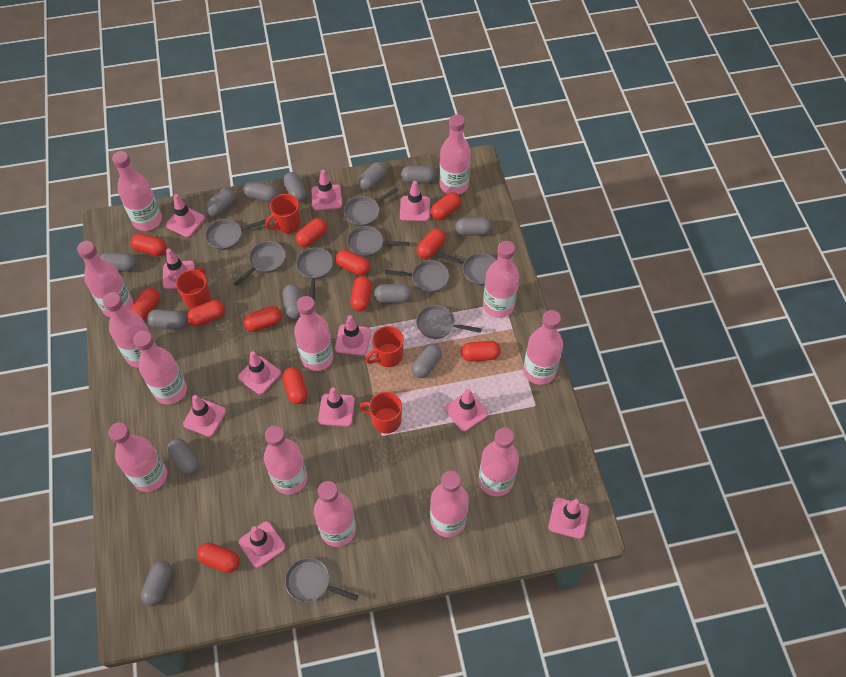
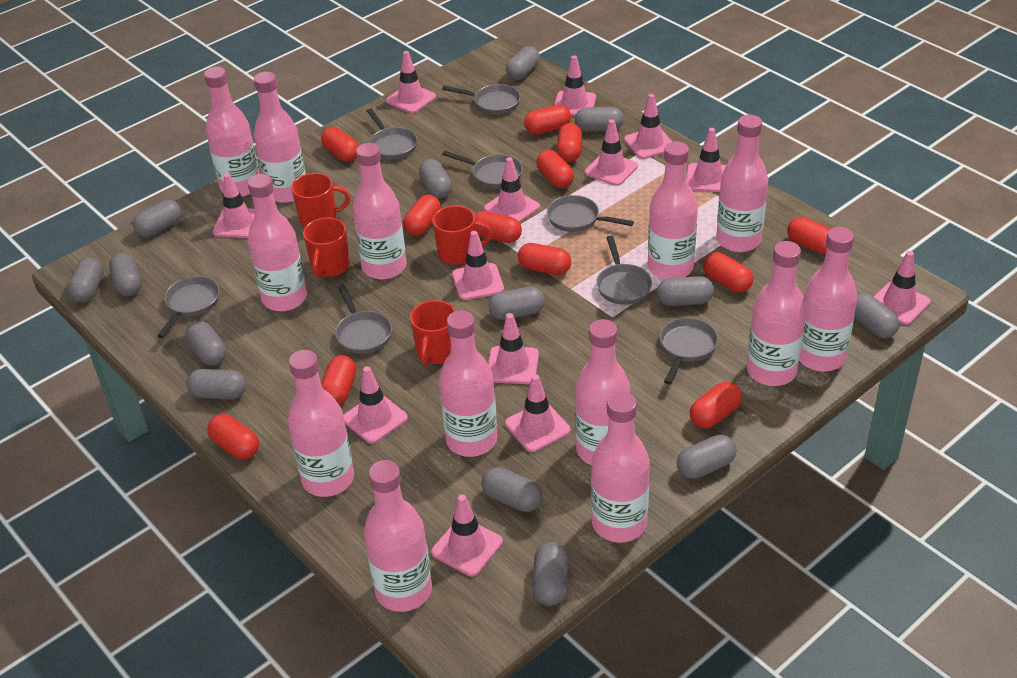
grey capsule: 13 -> 14
grey pan: 9 -> 8
pink traffic cone: 11 -> 13

